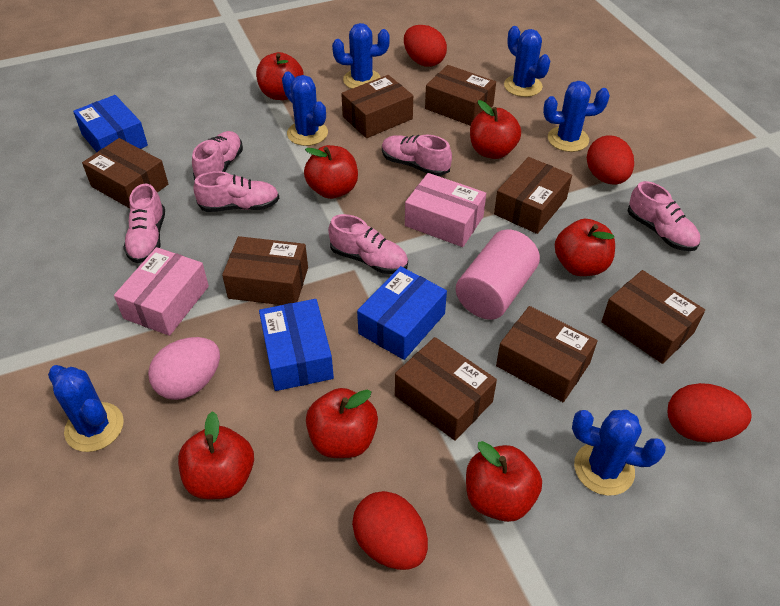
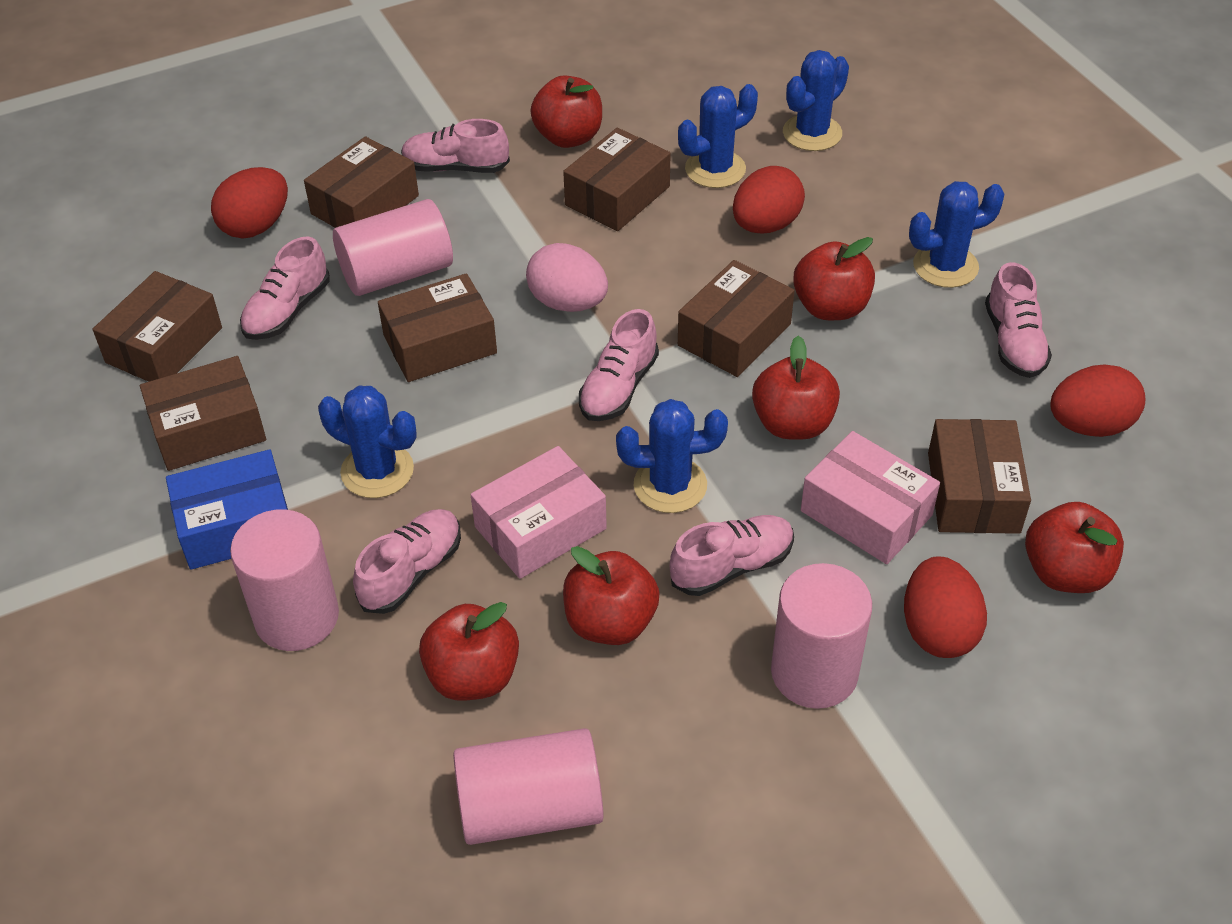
blue box: 3 -> 1
blue cactus: 6 -> 5
brown box: 8 -> 7
pink cylinder: 1 -> 4
red apple: 7 -> 6

